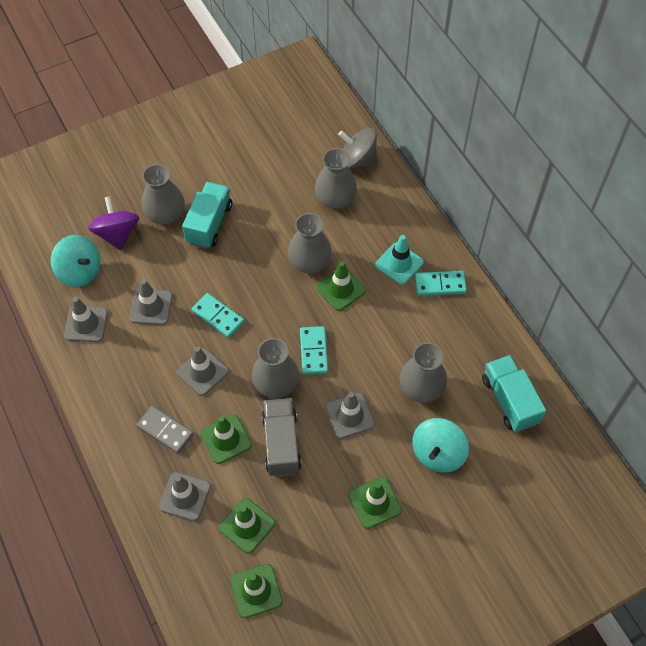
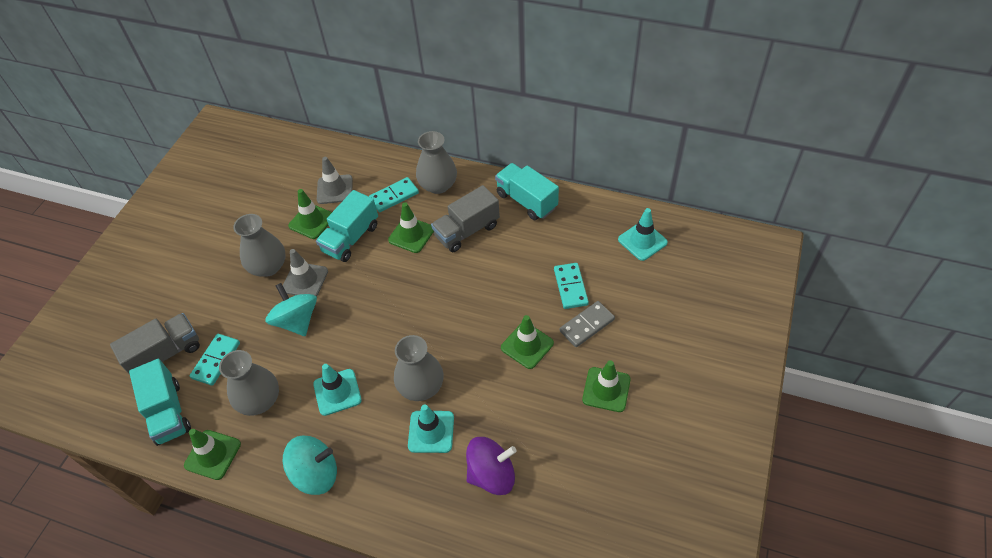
grey spinning top: 1 -> 0
grey traffic cone: 5 -> 2
grey truck: 1 -> 2
grey vase: 5 -> 4
turquoise traffic cone: 1 -> 3
turquoise truck: 2 -> 3

